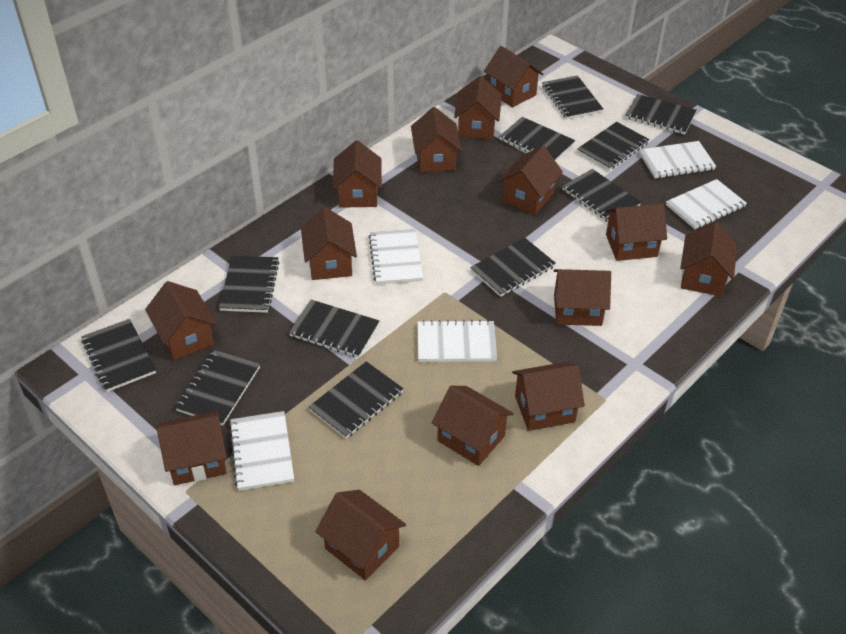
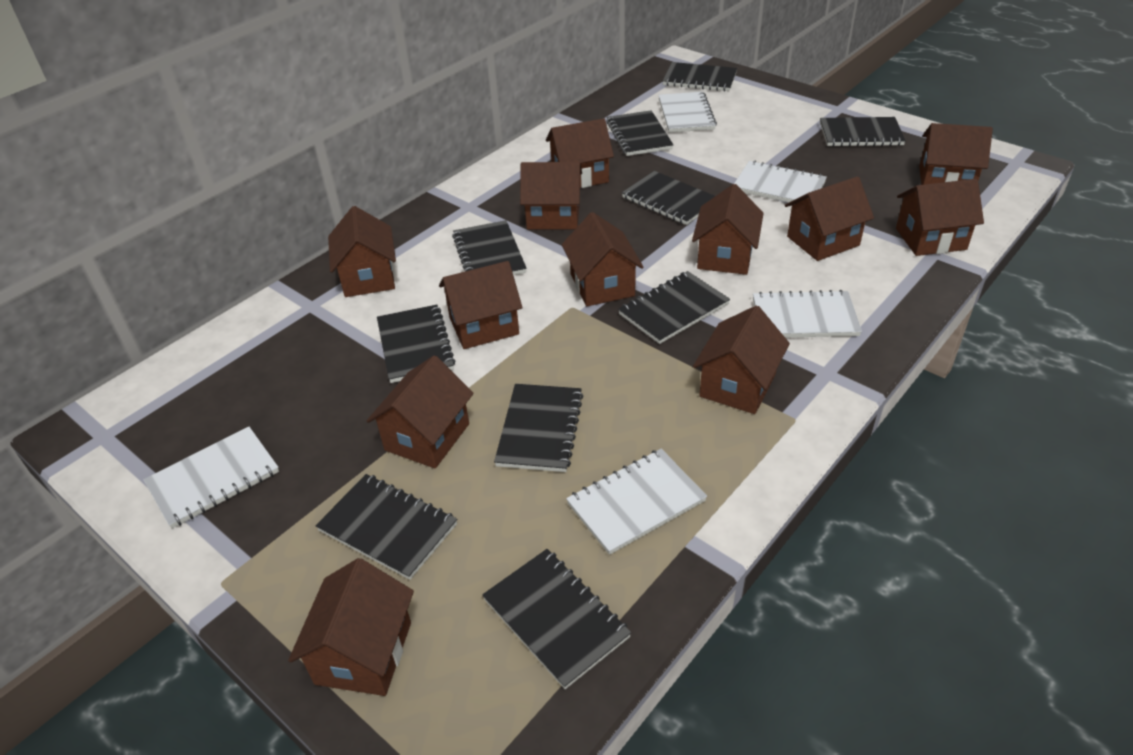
black notebook: 11 -> 10
brown house: 14 -> 12

